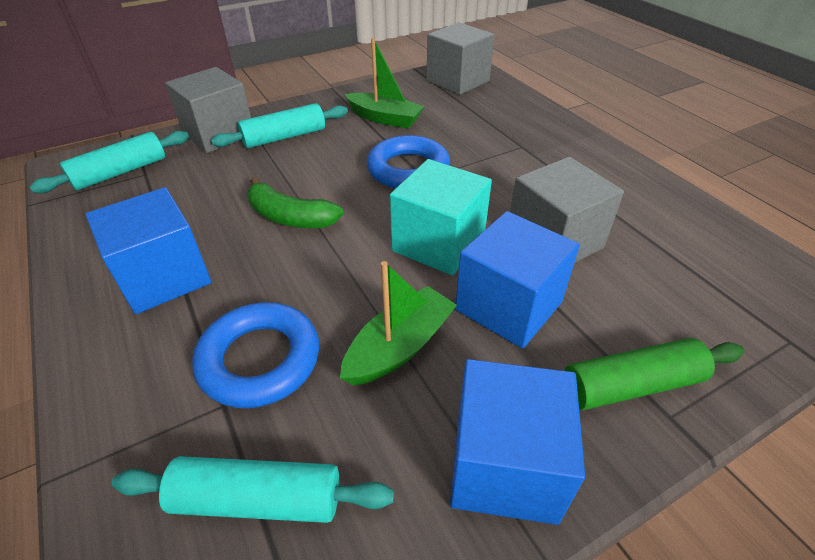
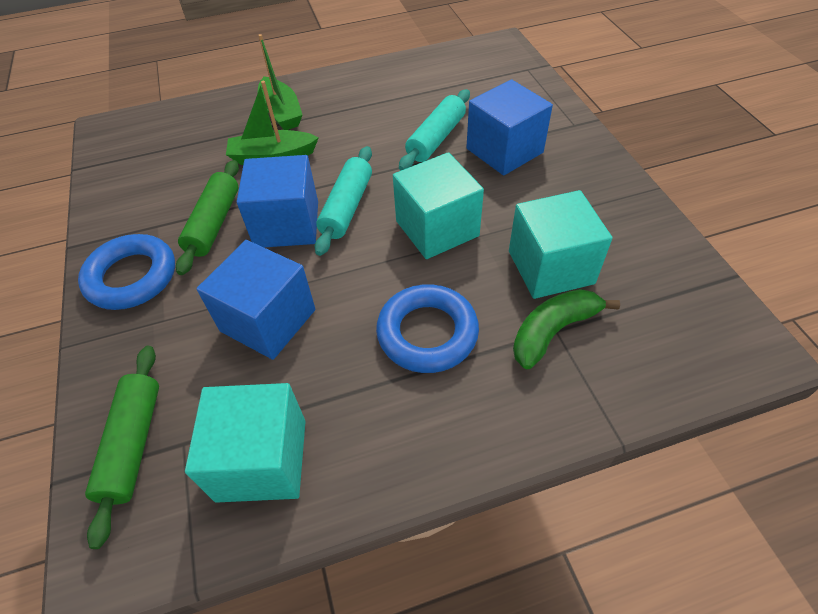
green rolling pin: 1 -> 2
grey cube: 3 -> 0
turquoise cube: 1 -> 3
turquoise rolling pin: 3 -> 2

